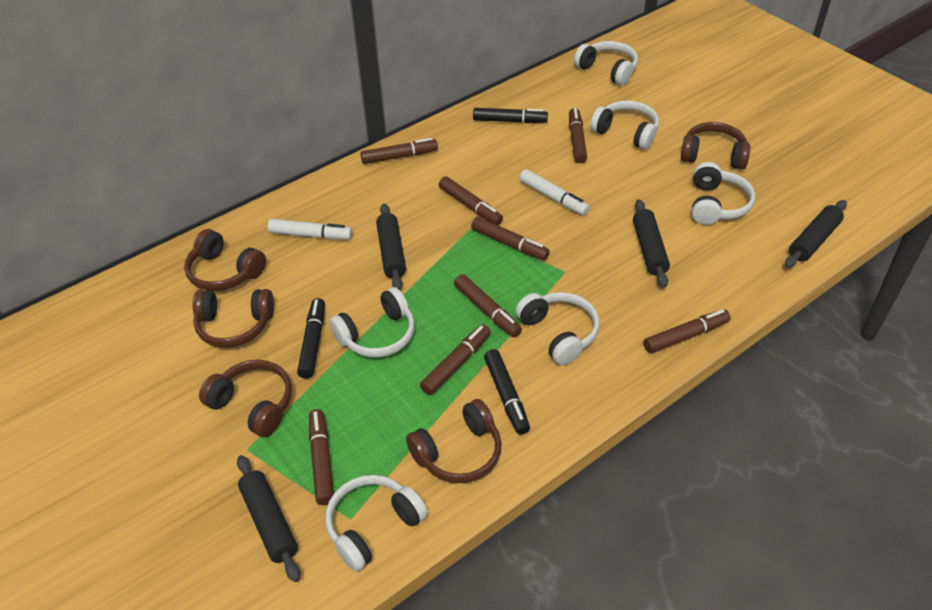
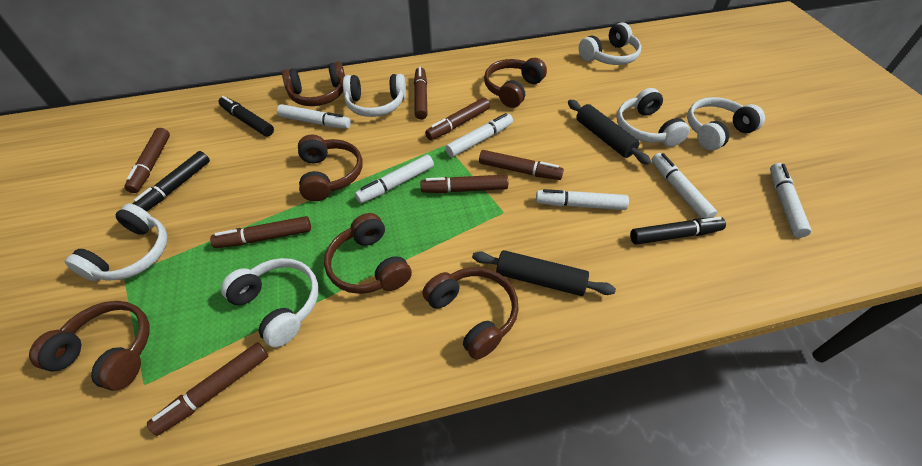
black rolling pin: 4 -> 2
brown headphones: 5 -> 6
brown marker: 8 -> 7
white marker: 2 -> 6

